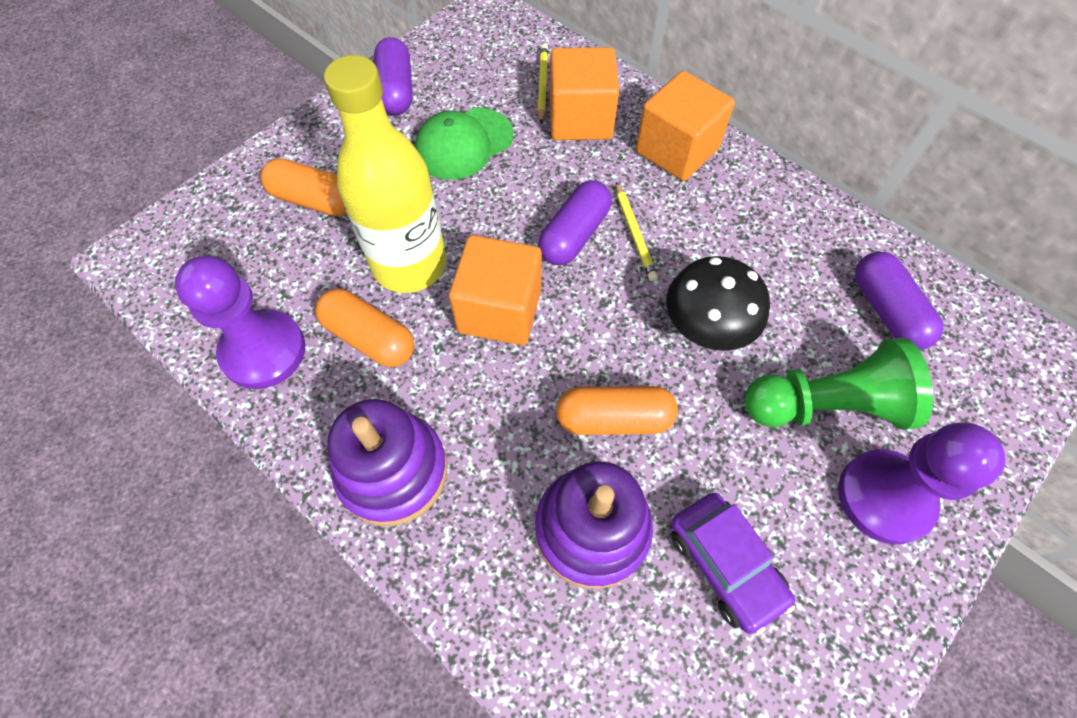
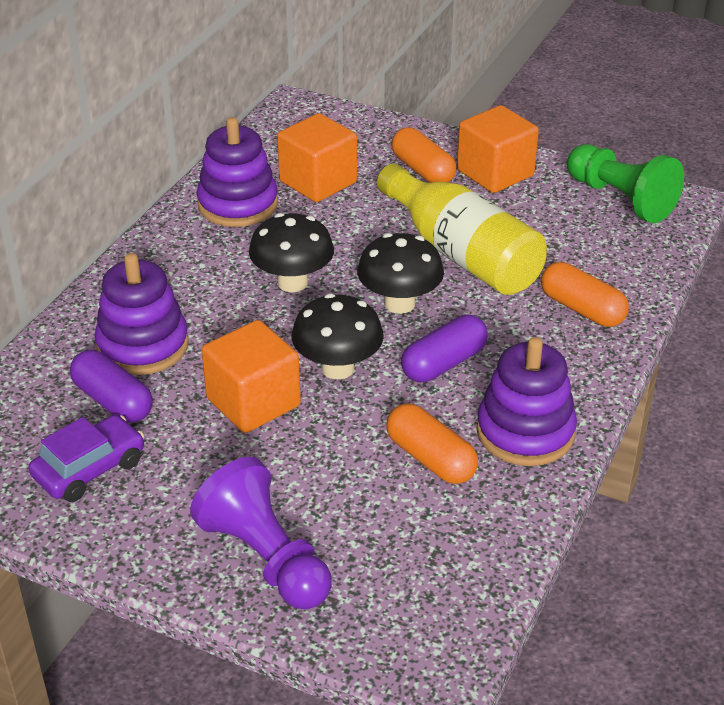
black mushroom: 1 -> 3
green cap: 1 -> 0
purple capsule: 3 -> 2
purple pawn: 2 -> 1
purple stacking toy: 2 -> 3
yellow pencil: 2 -> 0

